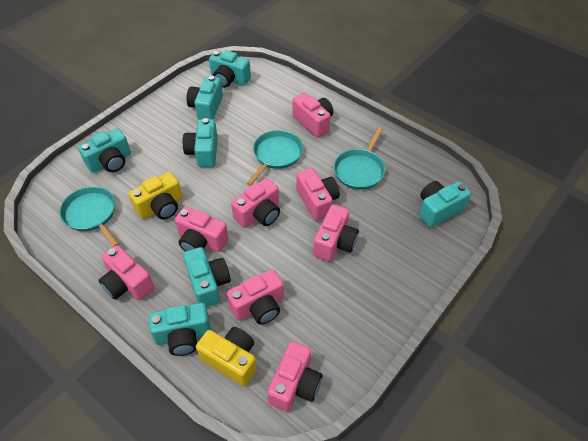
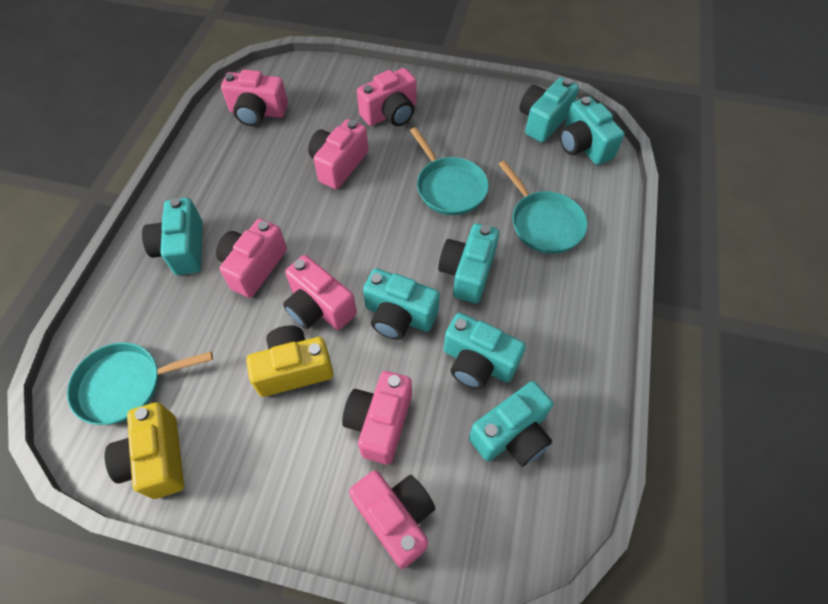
pink camera: 8 -> 7

